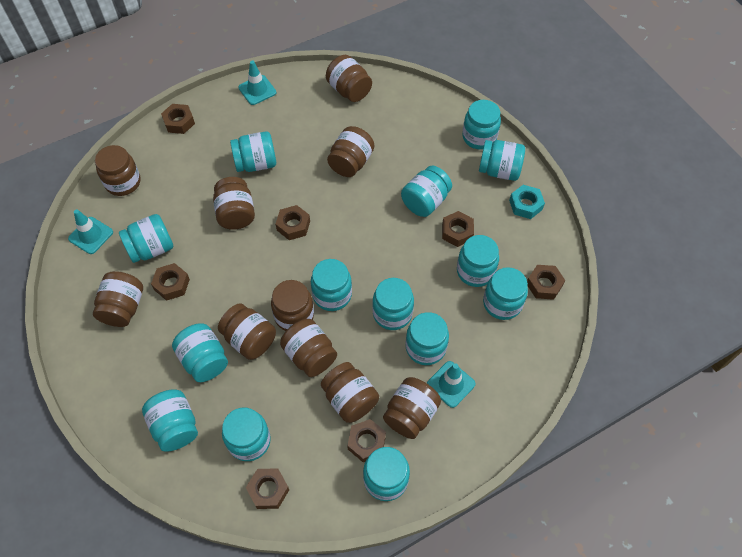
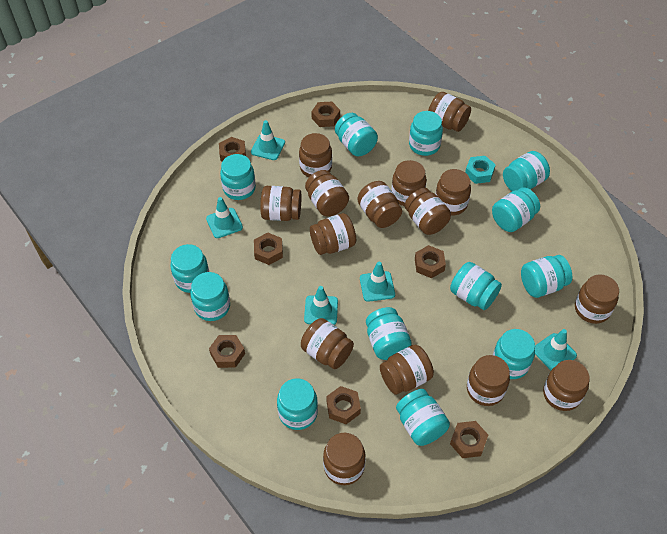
brown jar: 10 -> 15
turquoise jar: 14 -> 13
turquoise traffic cone: 3 -> 5

